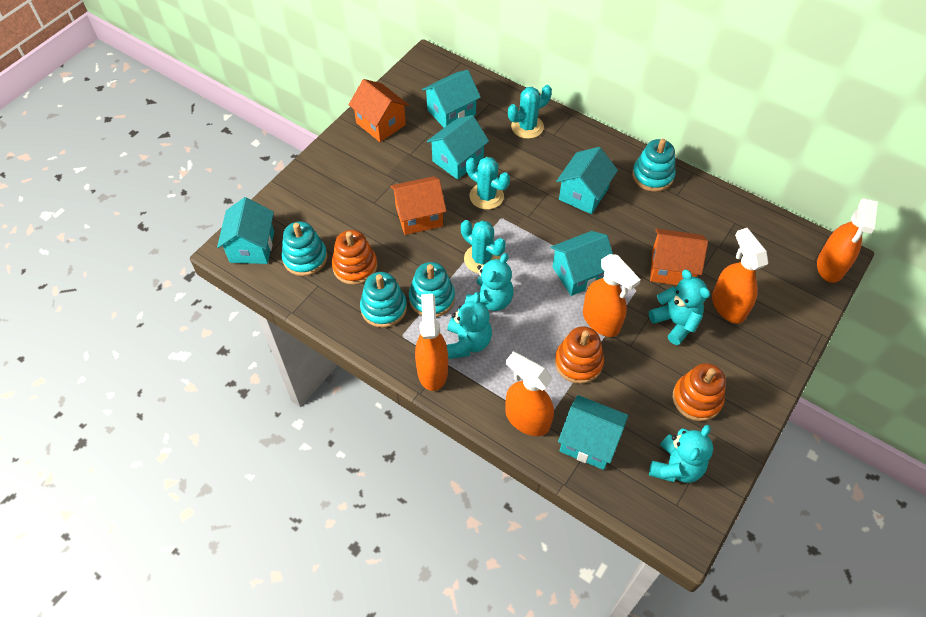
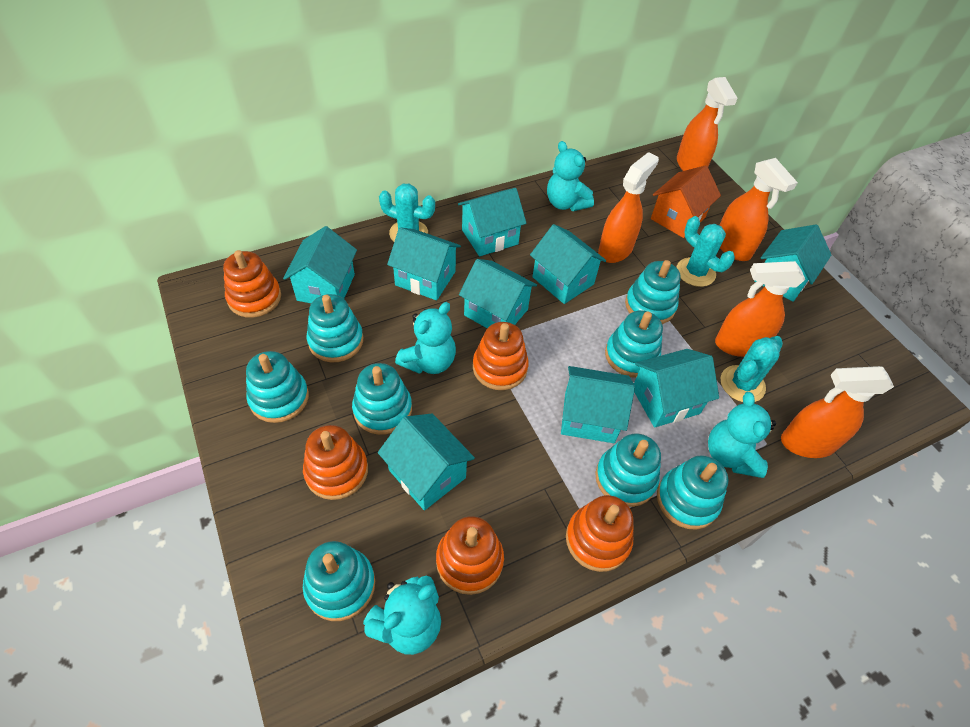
orange house: 3 -> 1
orange stacking toy: 3 -> 5
turquoise house: 6 -> 9
turquoise stacking toy: 4 -> 8

